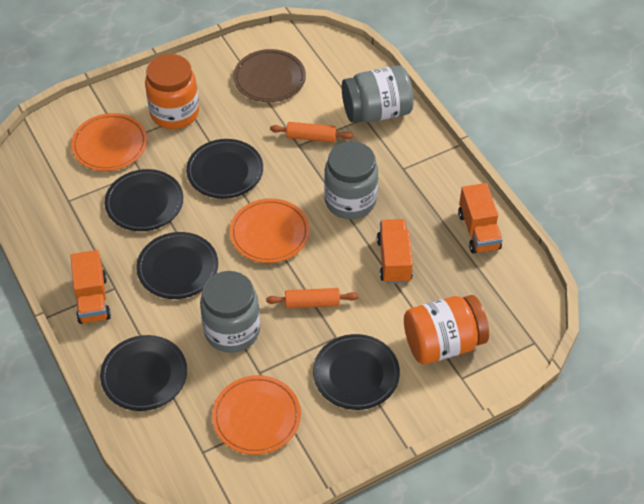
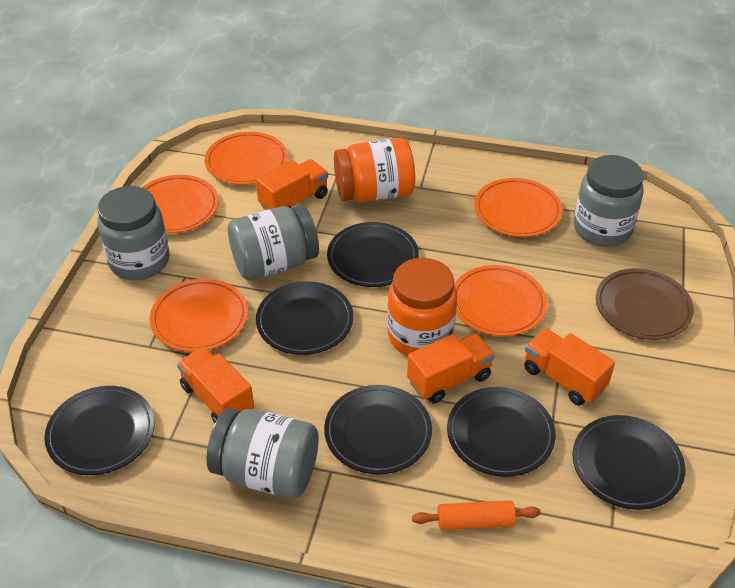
black plate: 5 -> 6
grey jar: 3 -> 4
orange plate: 3 -> 5
orange rolling pin: 2 -> 1
orange truck: 3 -> 4

